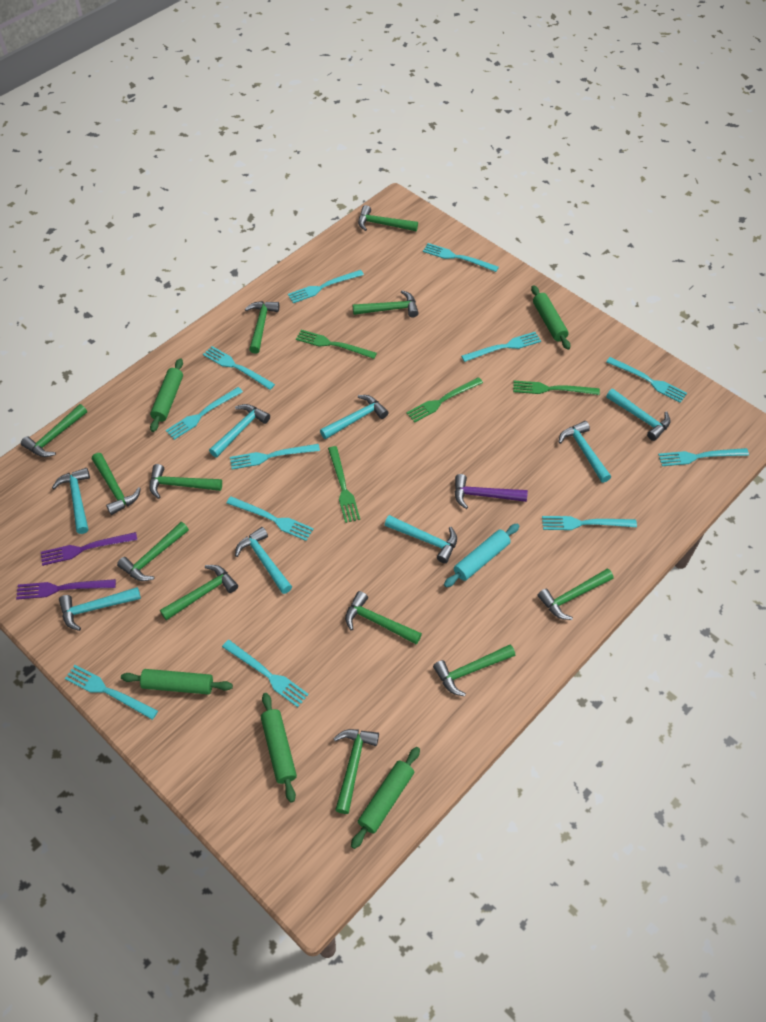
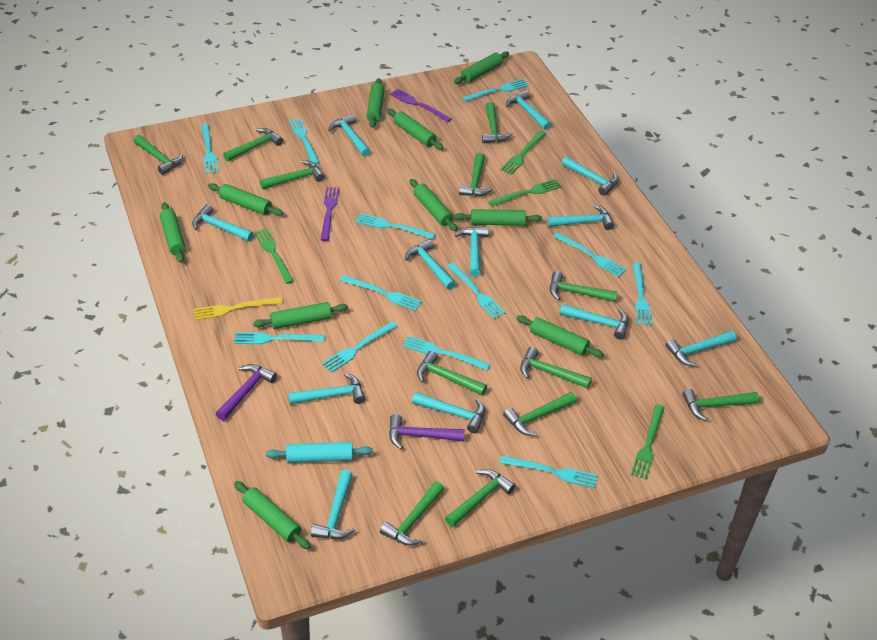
green rolling pin: 5 -> 10
purple hammer: 1 -> 2
turquoise hammer: 8 -> 12
yellow fork: 0 -> 1

